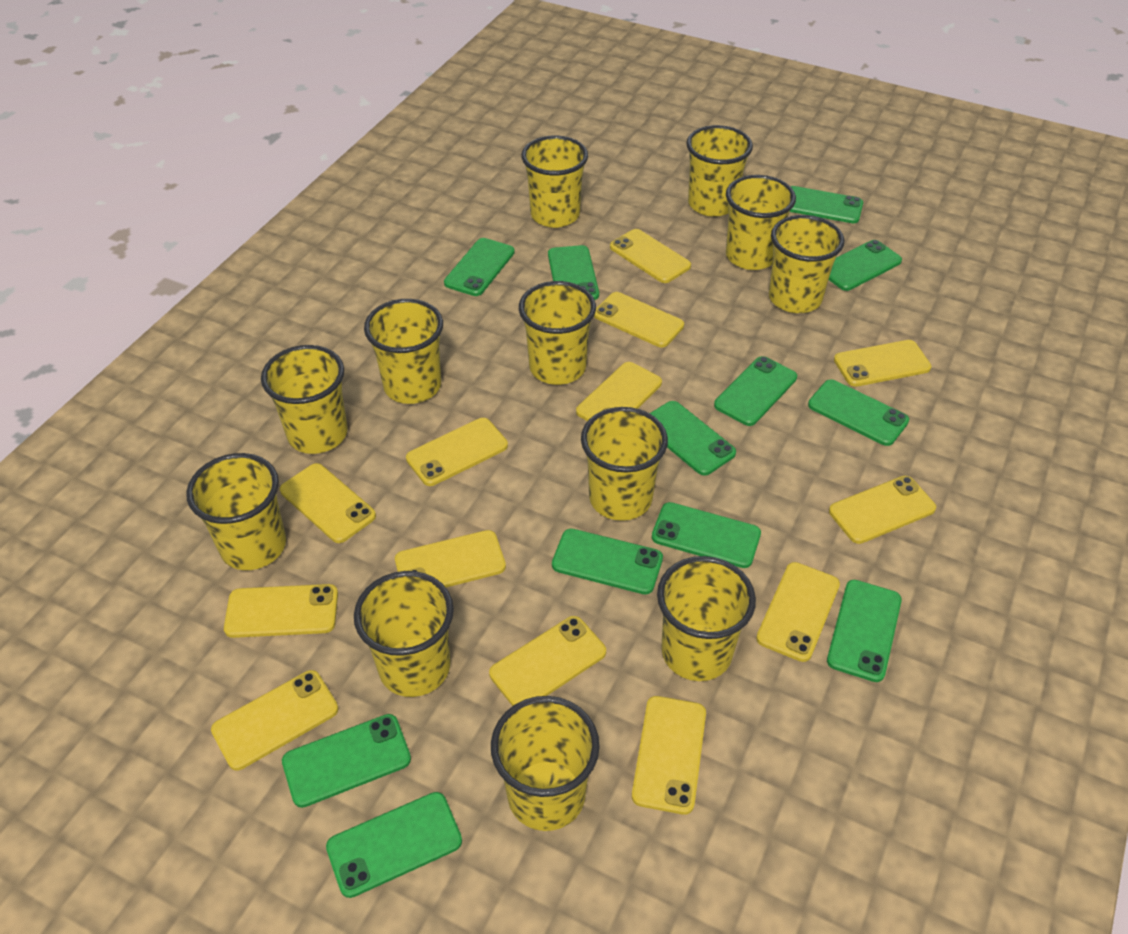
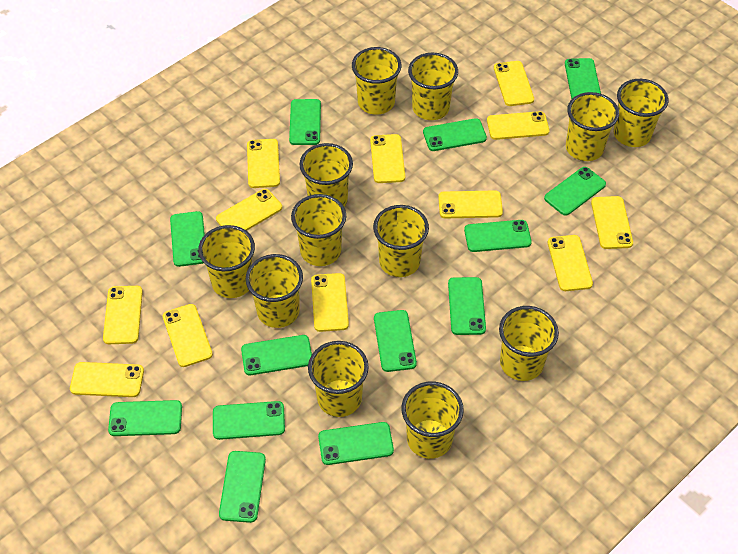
green phone: 12 -> 13
yellow phone: 13 -> 12

